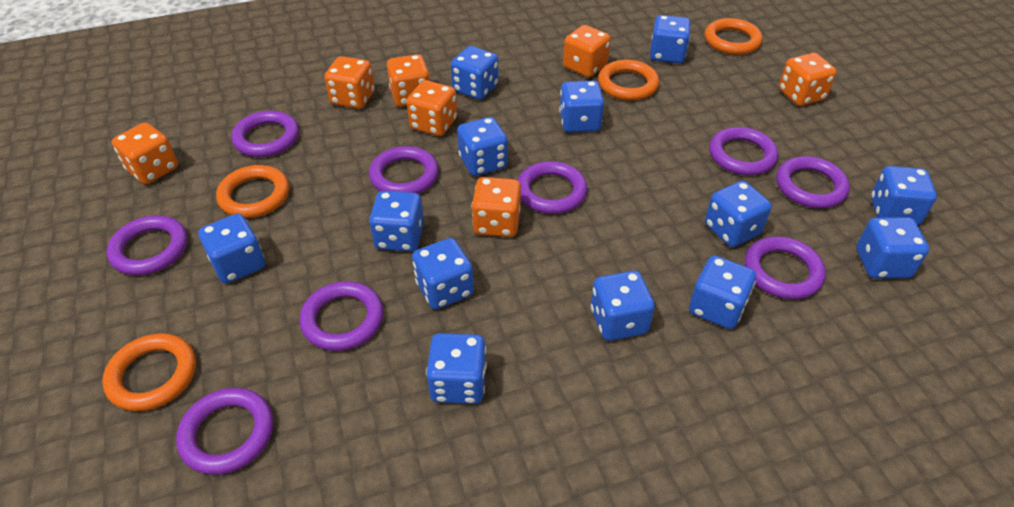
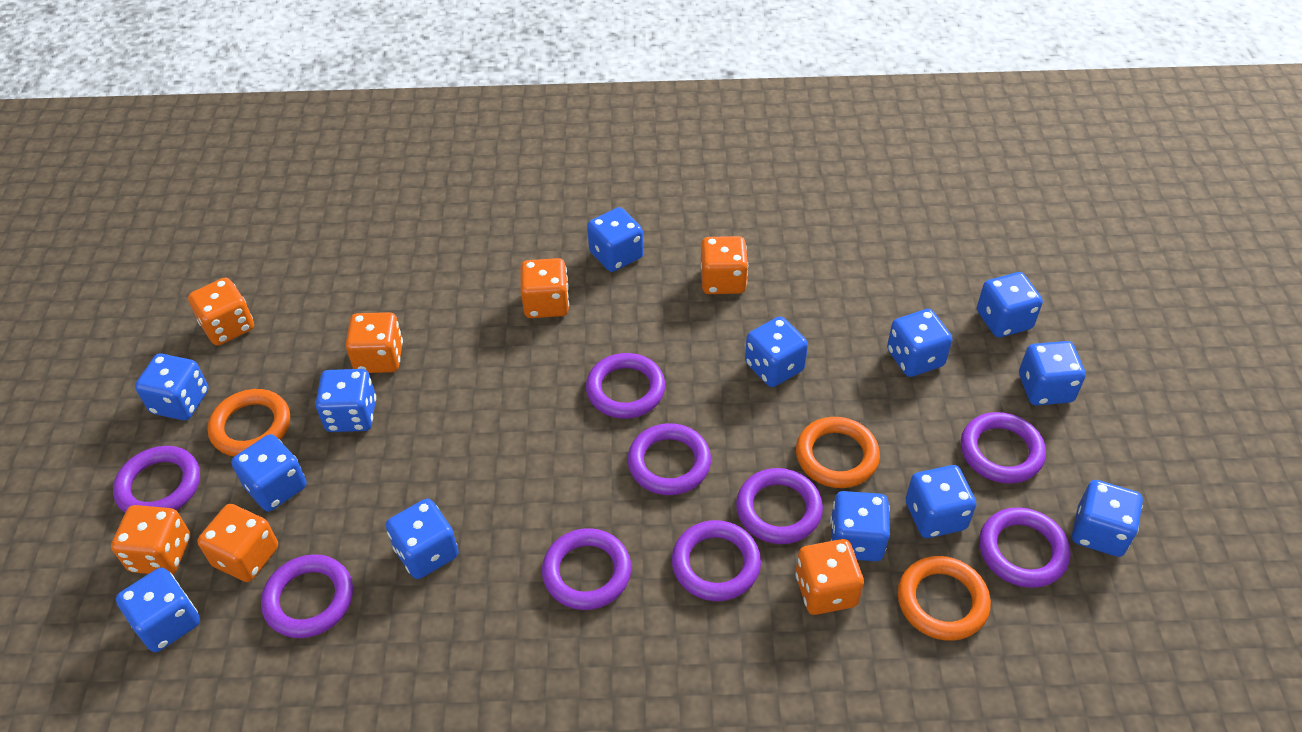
orange ring: 4 -> 3

